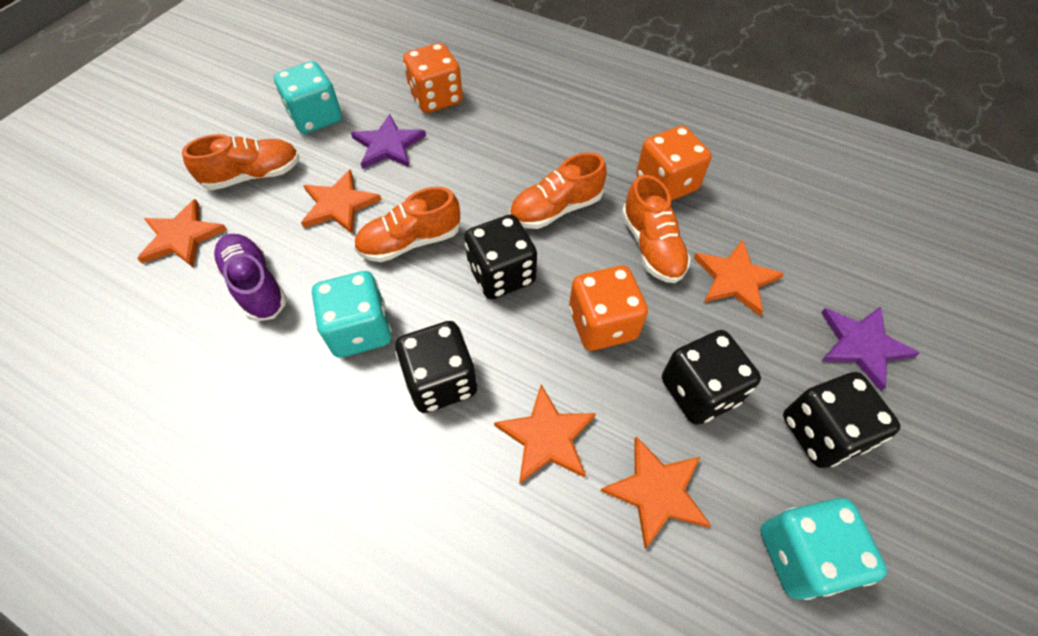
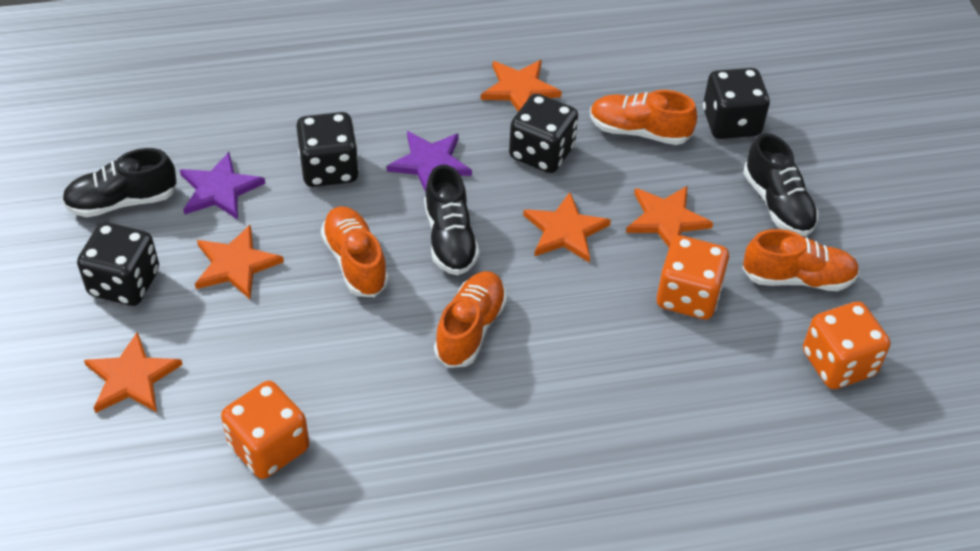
black shoe: 0 -> 3
purple shoe: 1 -> 0
turquoise dice: 3 -> 0

